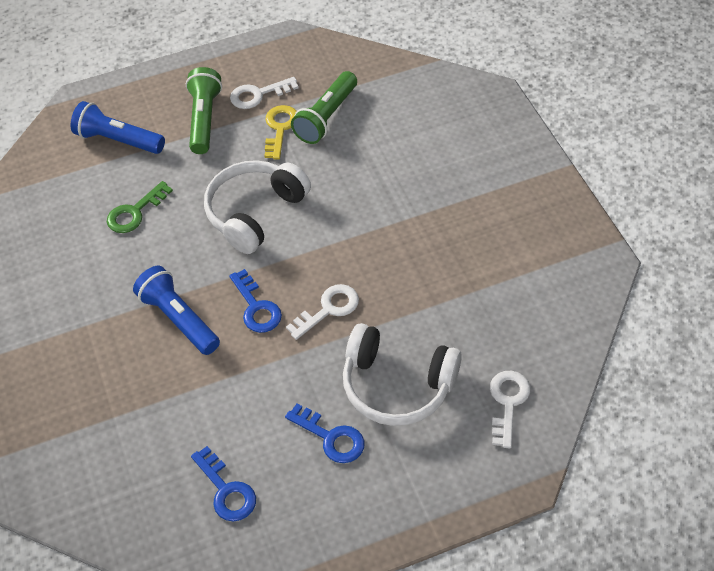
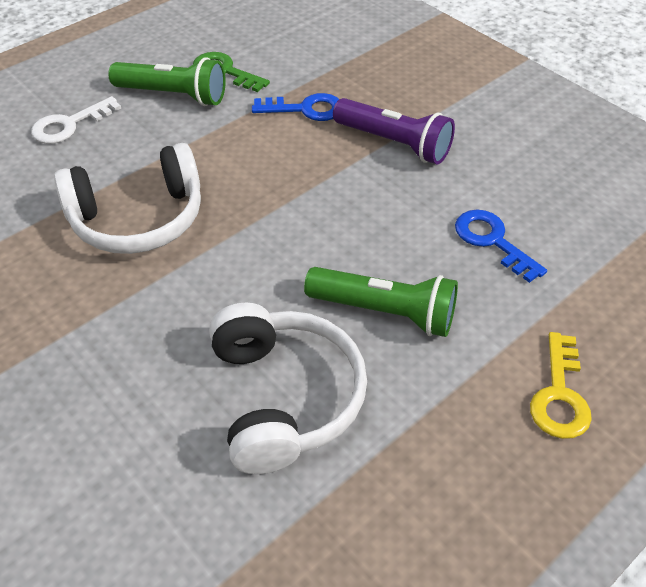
blue flashlight: 2 -> 0
blue key: 3 -> 2
purple flashlight: 0 -> 1
white key: 3 -> 1

